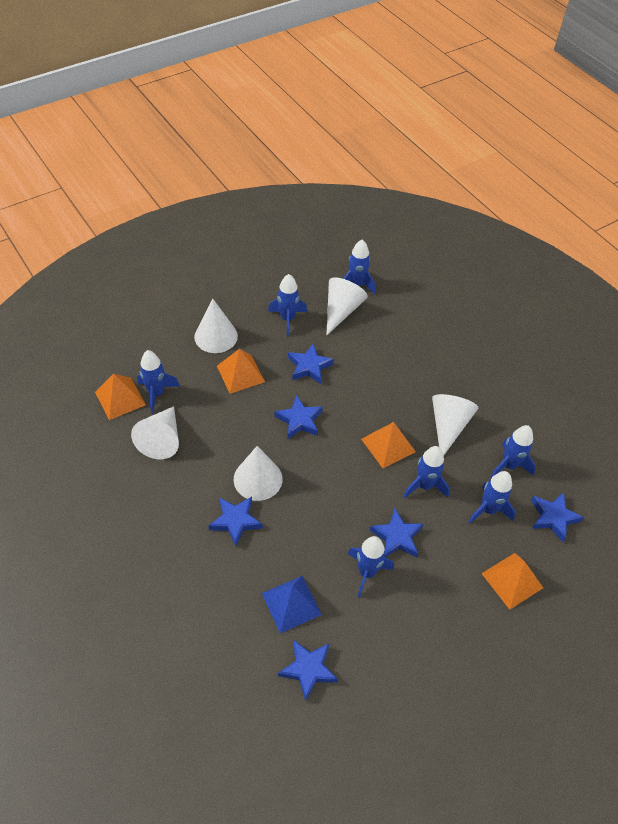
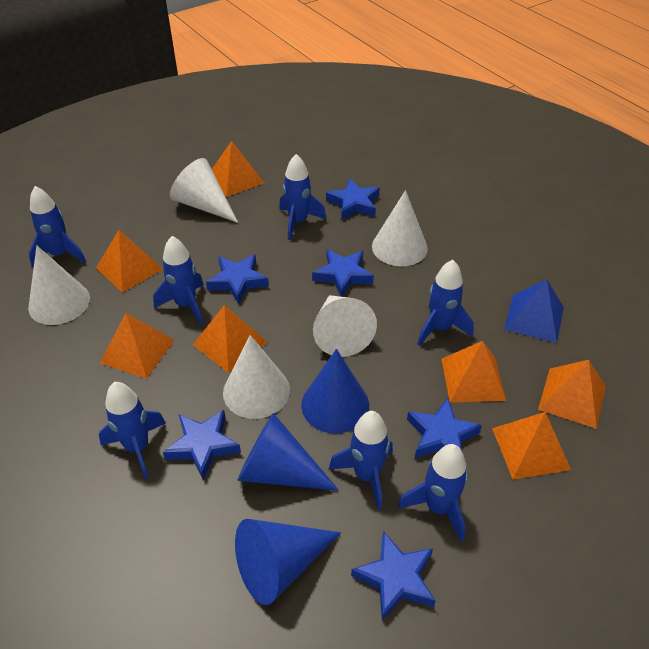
blue cone: 0 -> 3
orange pyramid: 4 -> 7

